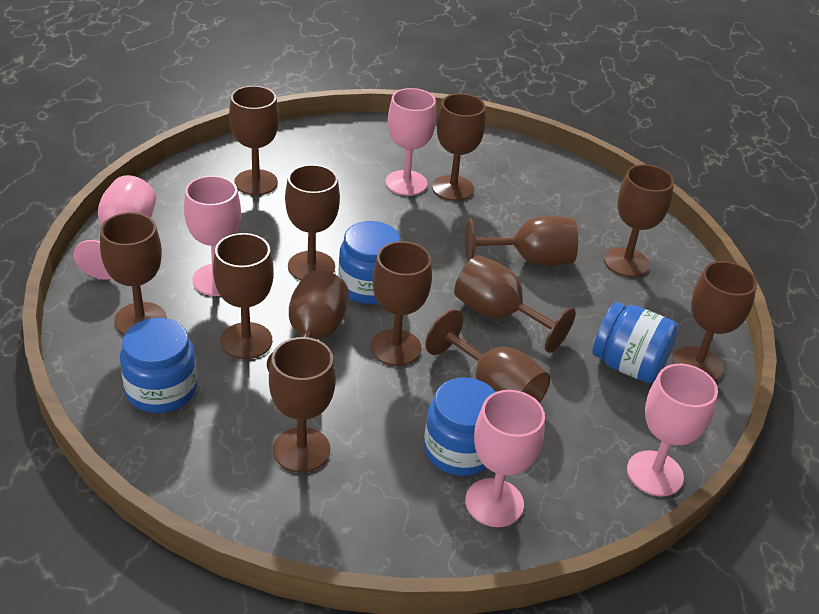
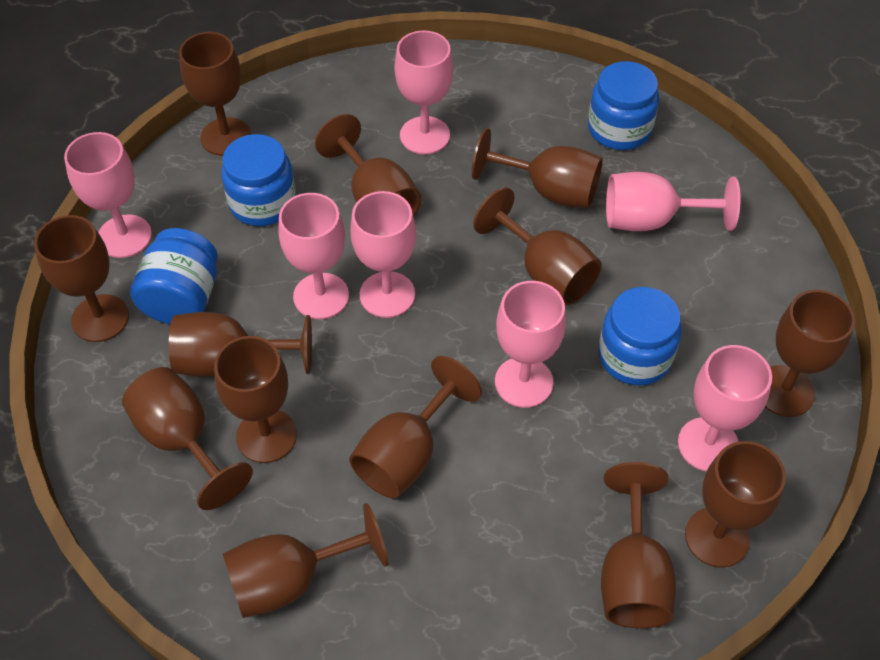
pink goblet: 5 -> 7

